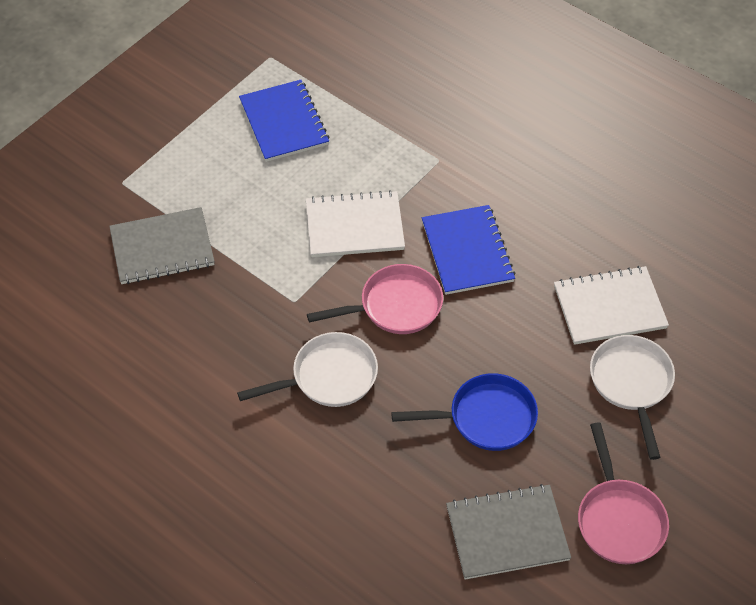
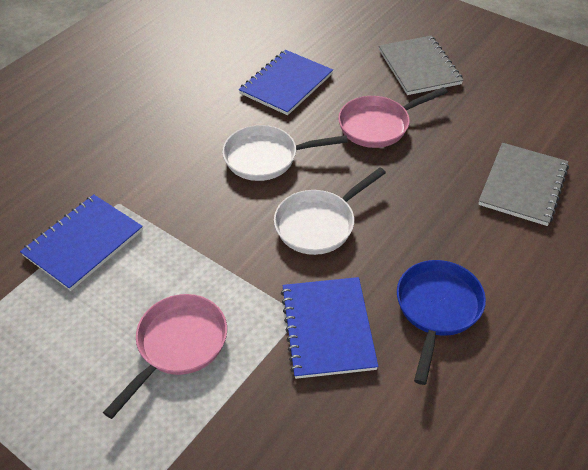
blue notebook: 2 -> 3
white notebook: 2 -> 0

